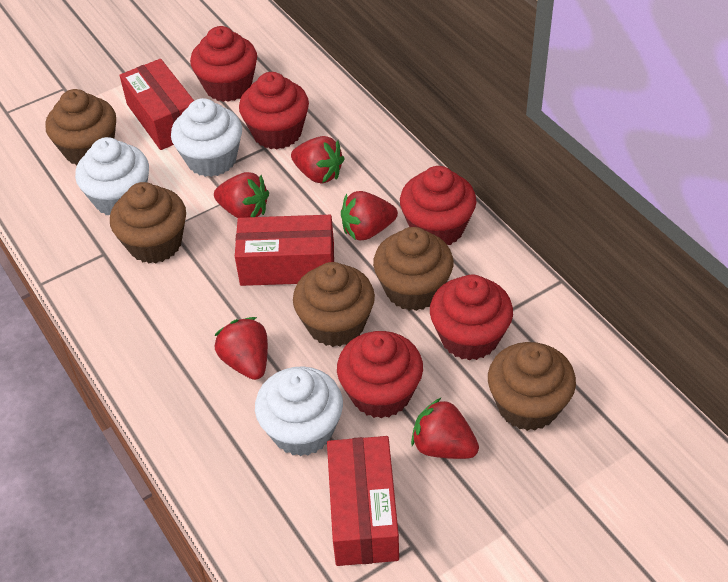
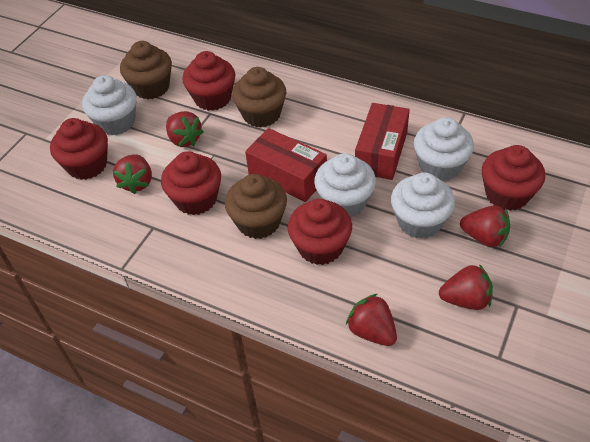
brown cupcake: 5 -> 3
red box: 3 -> 2
white cupcake: 3 -> 4

